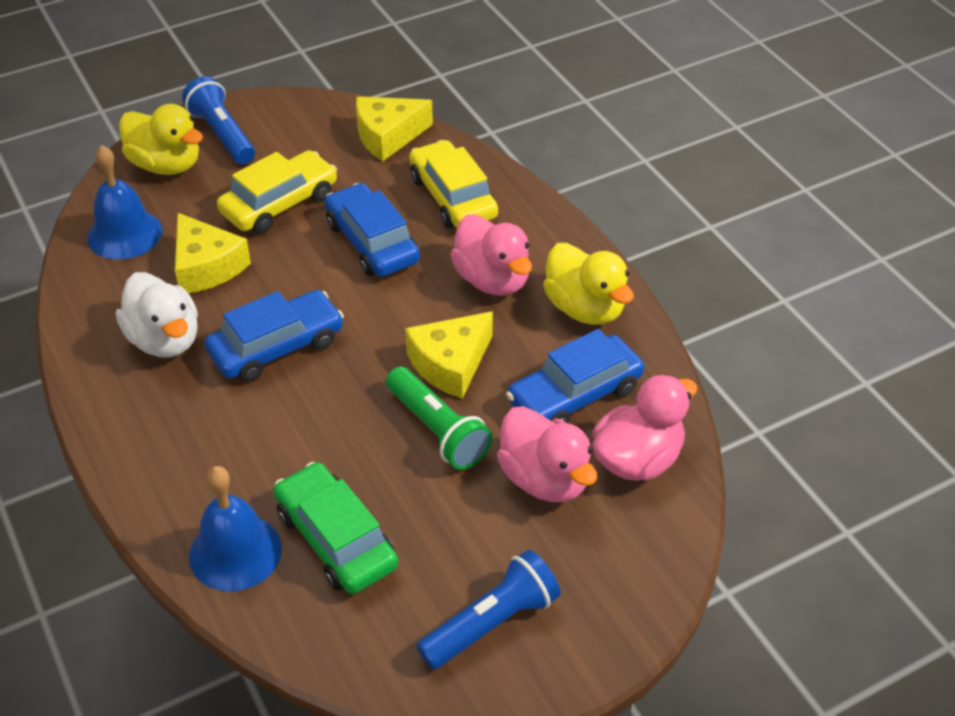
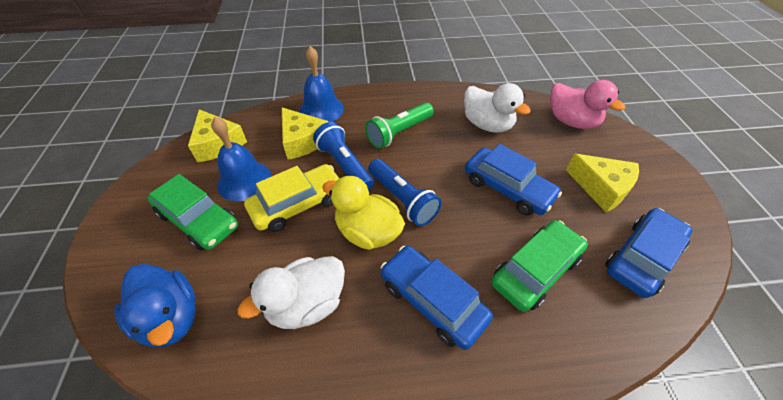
blue duck: 0 -> 1
green car: 1 -> 2
pink duck: 3 -> 1
white duck: 1 -> 2
yellow car: 2 -> 1
yellow duck: 2 -> 1

